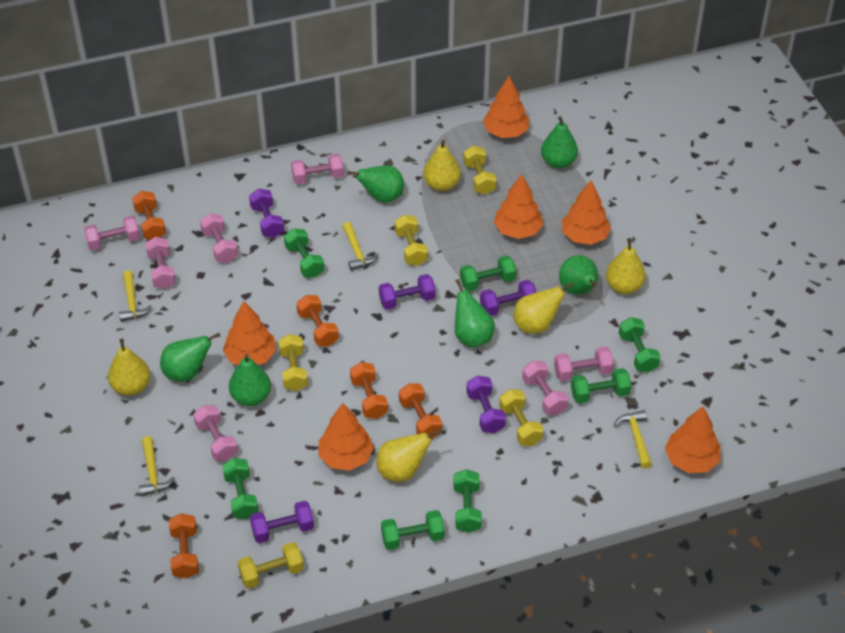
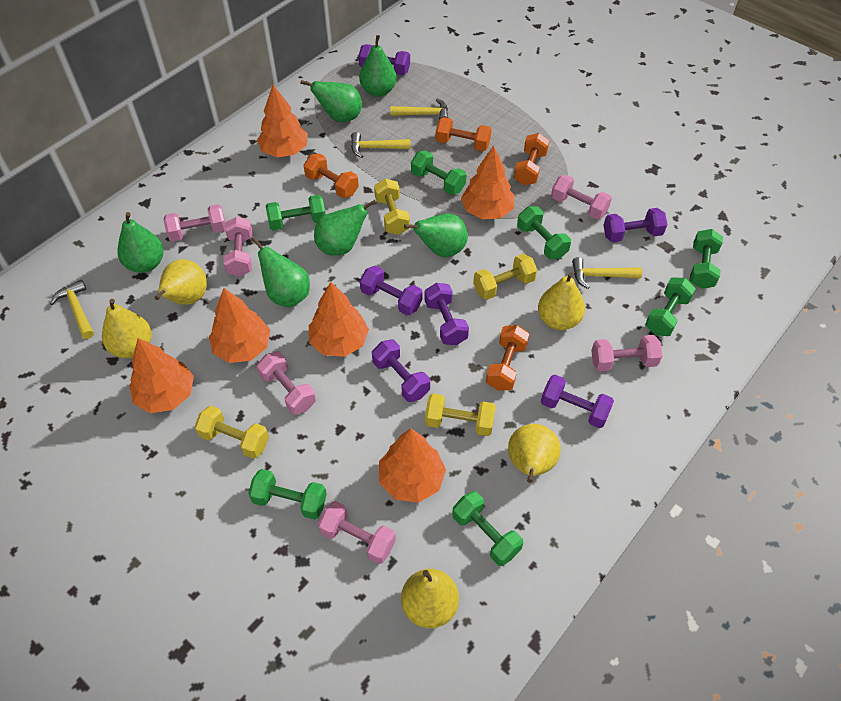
orange dumbbell: 5 -> 4
pink dumbbell: 7 -> 6
purple dumbbell: 5 -> 6
yellow dumbbell: 5 -> 4

